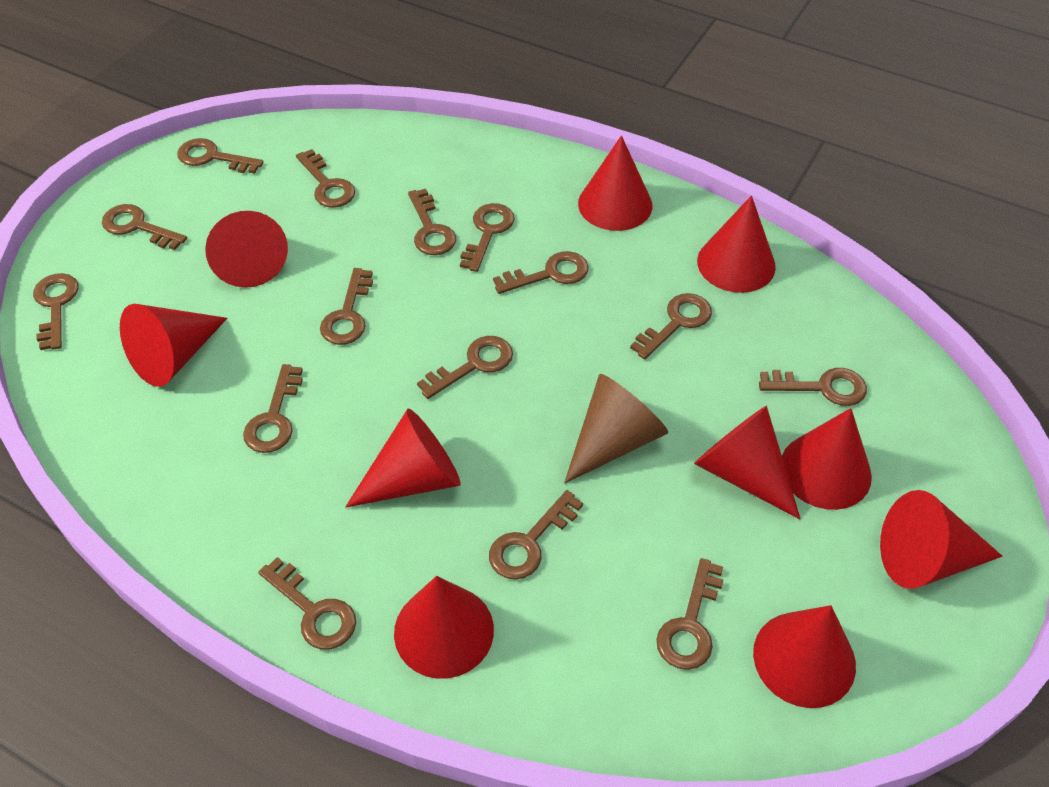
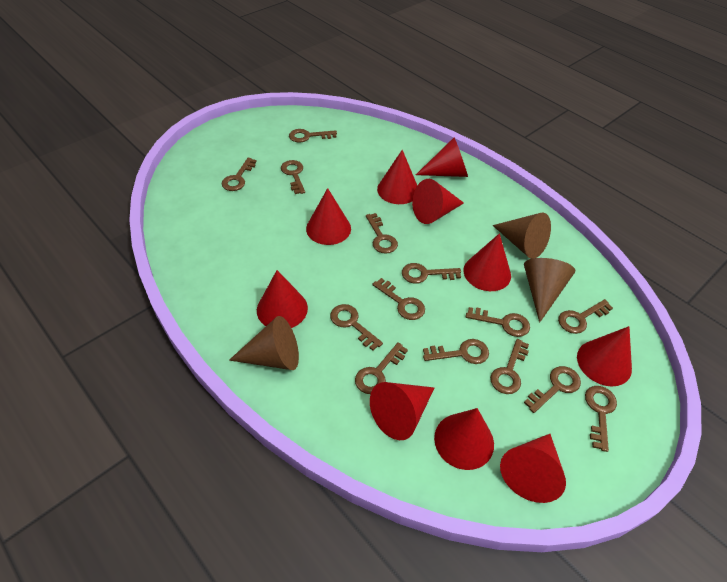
brown cone: 1 -> 3
brown key: 15 -> 14

